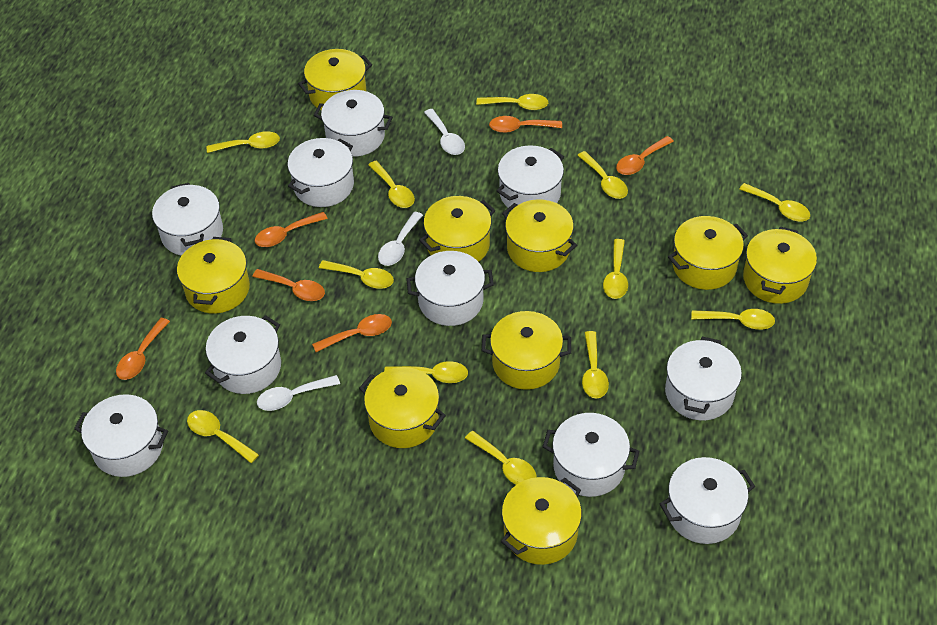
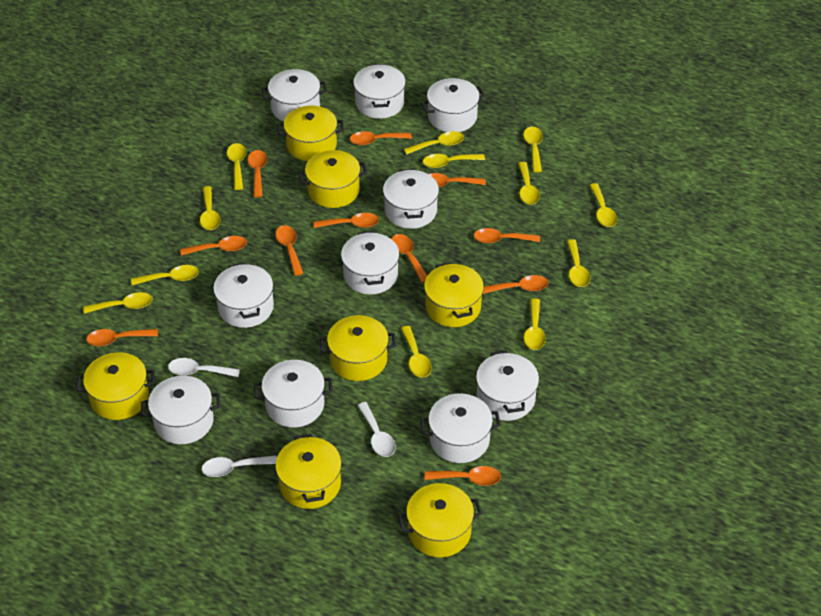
orange spoon: 6 -> 11
yellow pot: 9 -> 7

